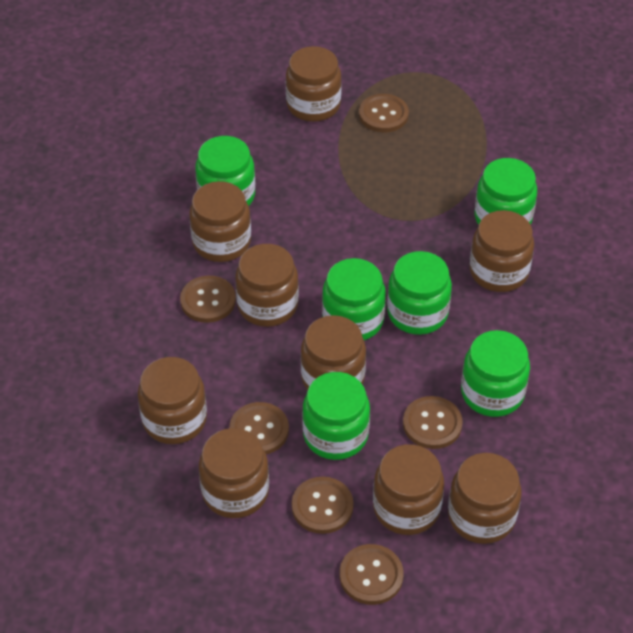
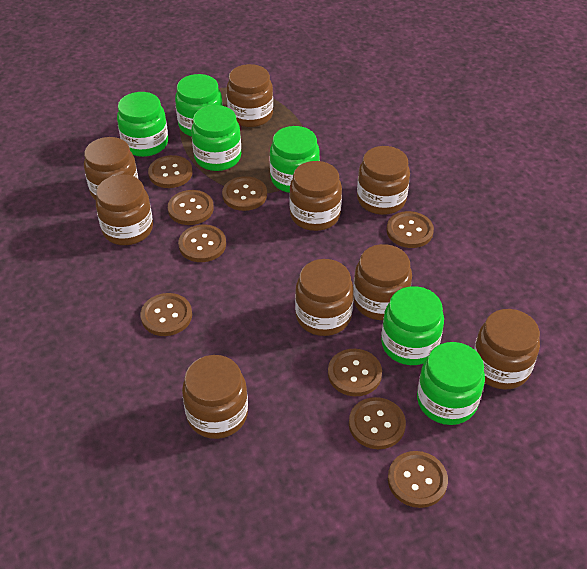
brown button: 6 -> 9

